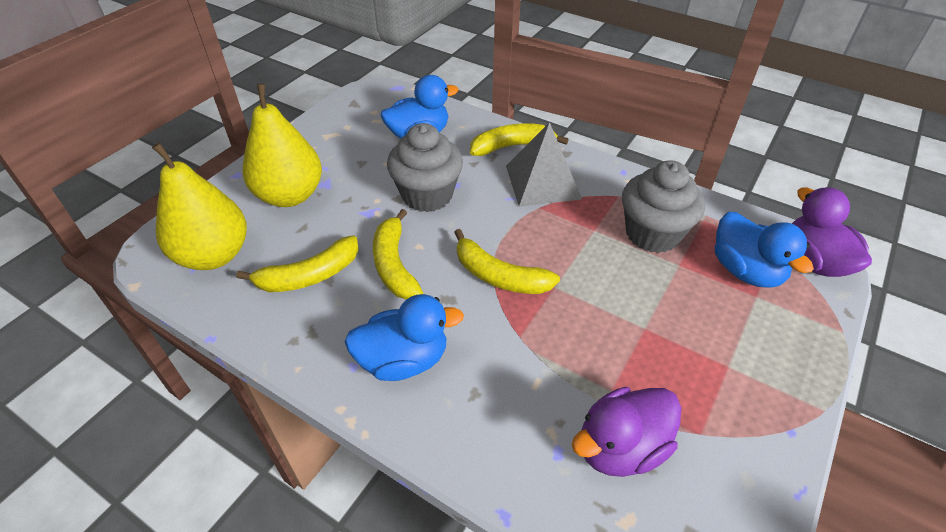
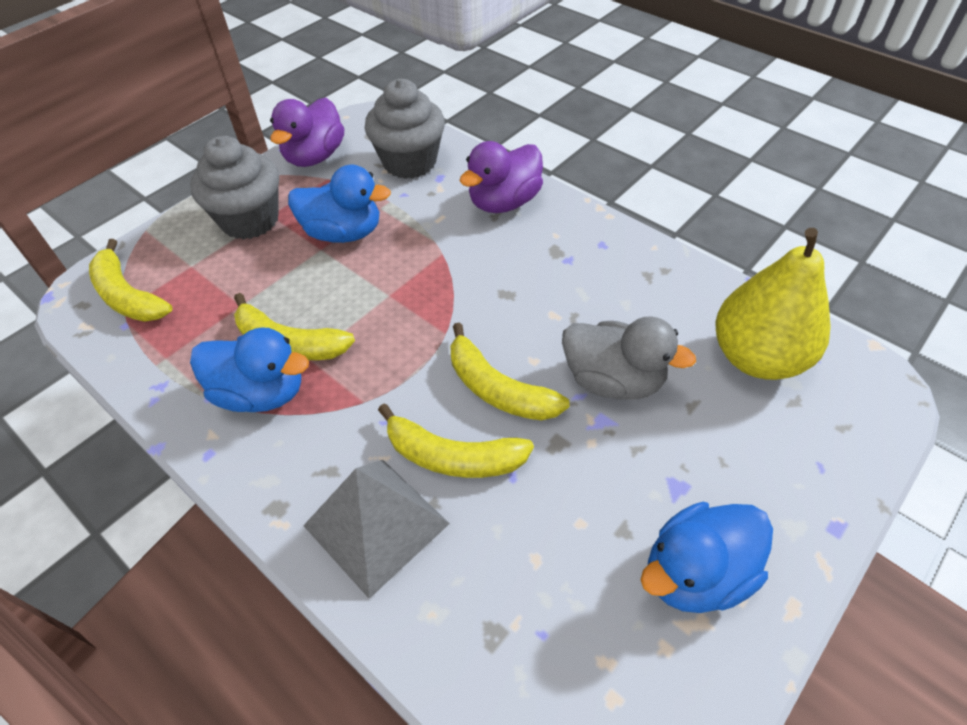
grey duck: 0 -> 1
yellow pear: 2 -> 1

